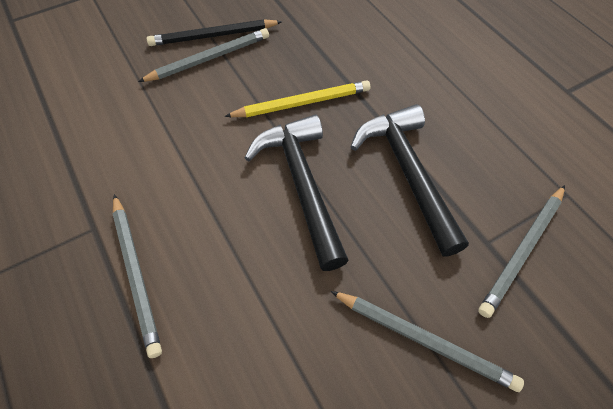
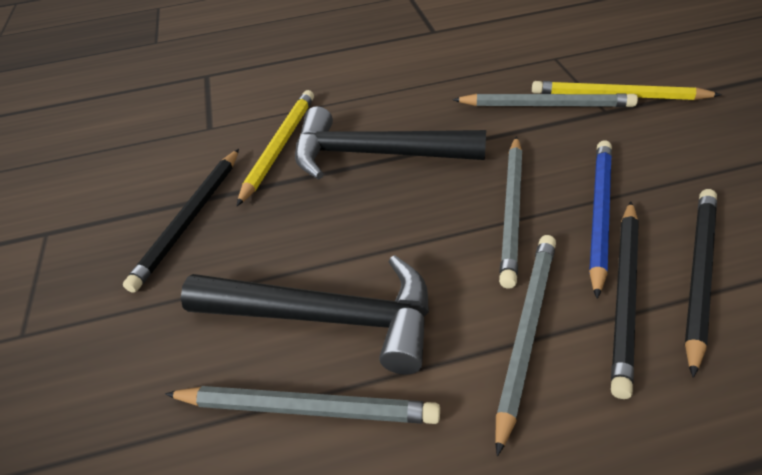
black pencil: 1 -> 3
blue pencil: 0 -> 1
yellow pencil: 1 -> 2

